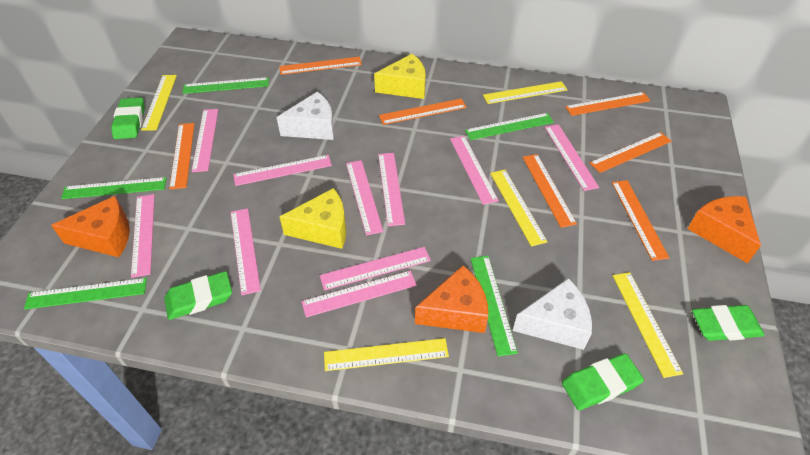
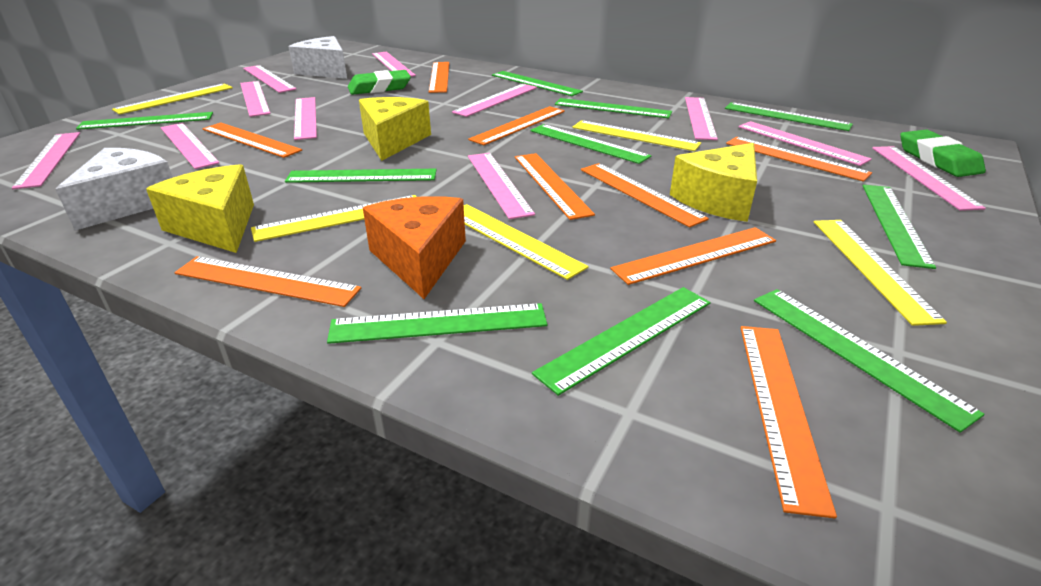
green eraser: 4 -> 2
green ruler: 5 -> 10
orange cheese: 3 -> 1
orange ruler: 7 -> 9
pink ruler: 10 -> 11
yellow cheese: 2 -> 3

